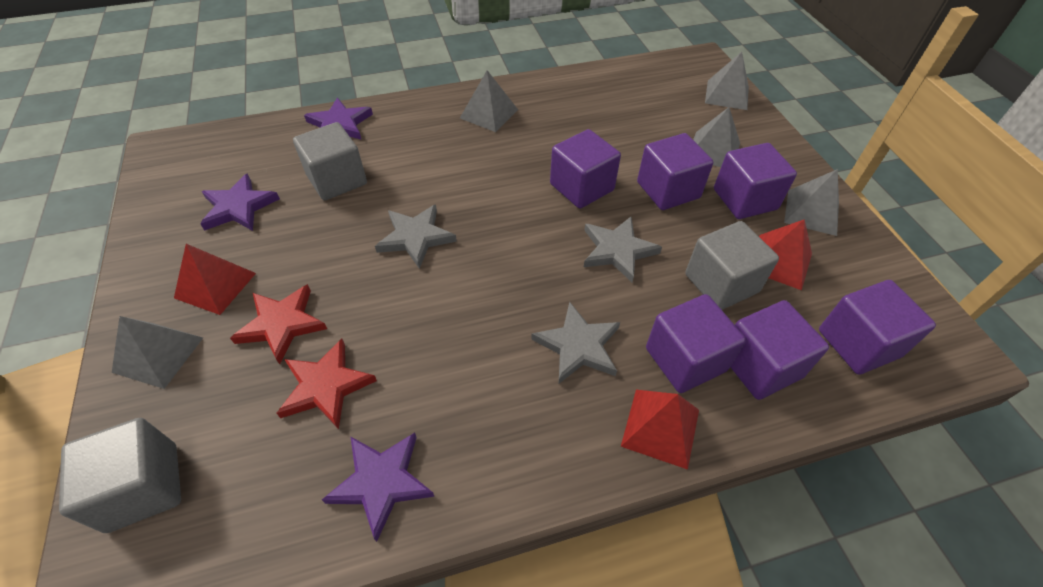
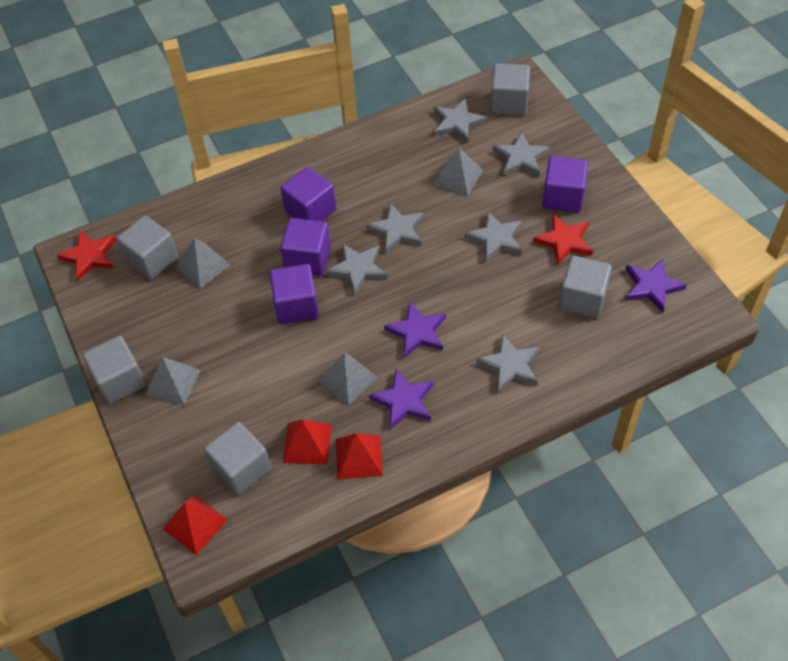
grey cube: 3 -> 5
grey pyramid: 5 -> 4
grey star: 3 -> 6
purple cube: 6 -> 4

